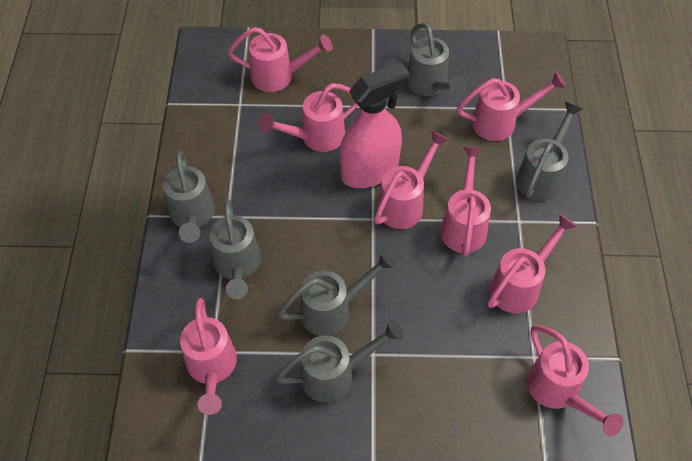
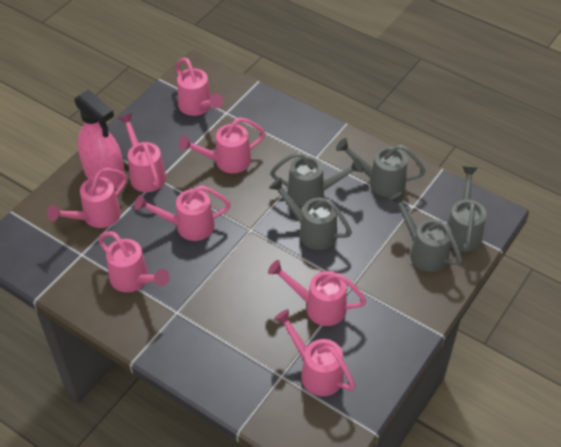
grey watering can: 6 -> 5

